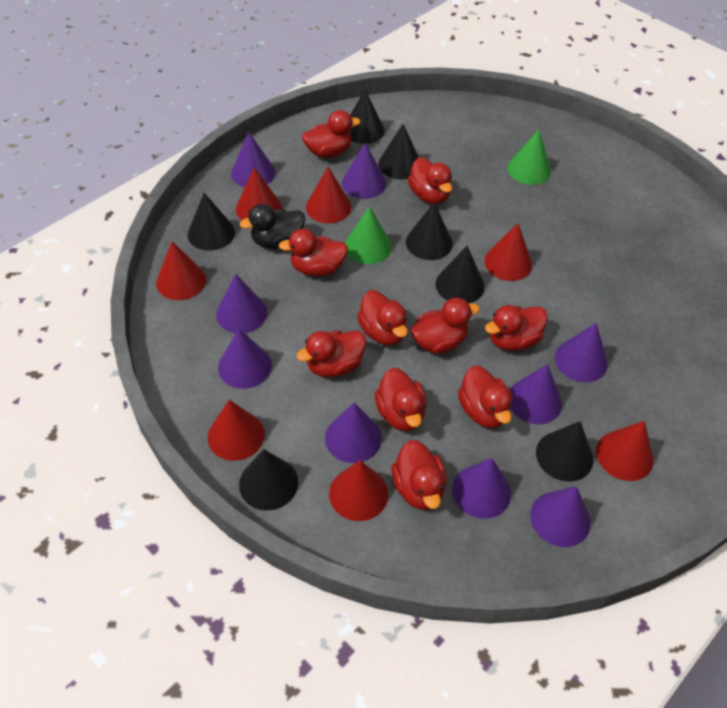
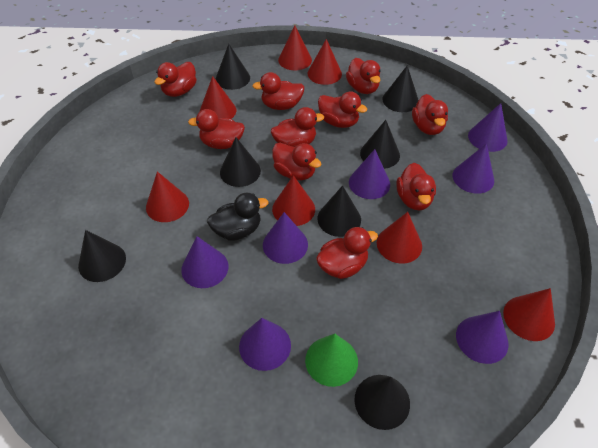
green cone: 2 -> 1
purple cone: 9 -> 7

